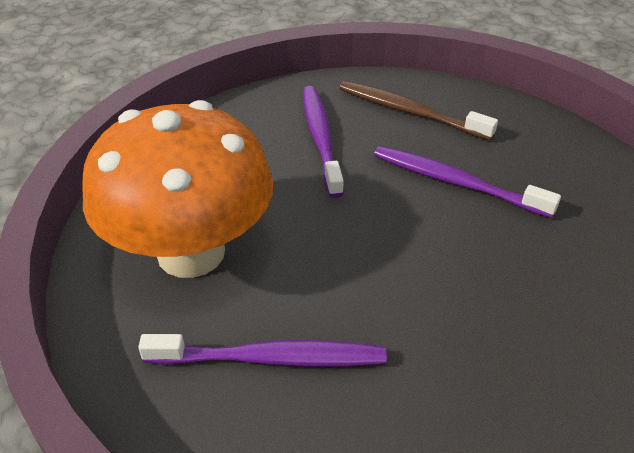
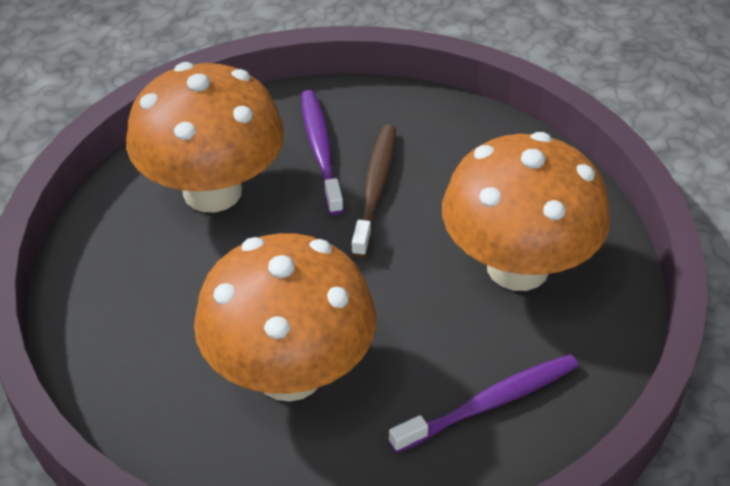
orange mushroom: 1 -> 3
purple toothbrush: 3 -> 2

